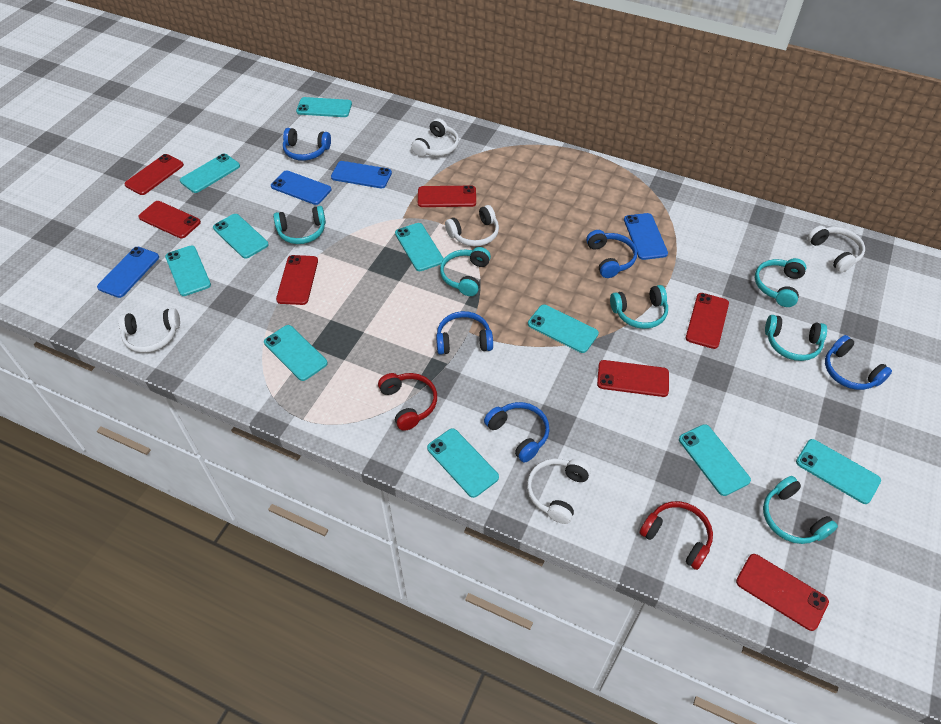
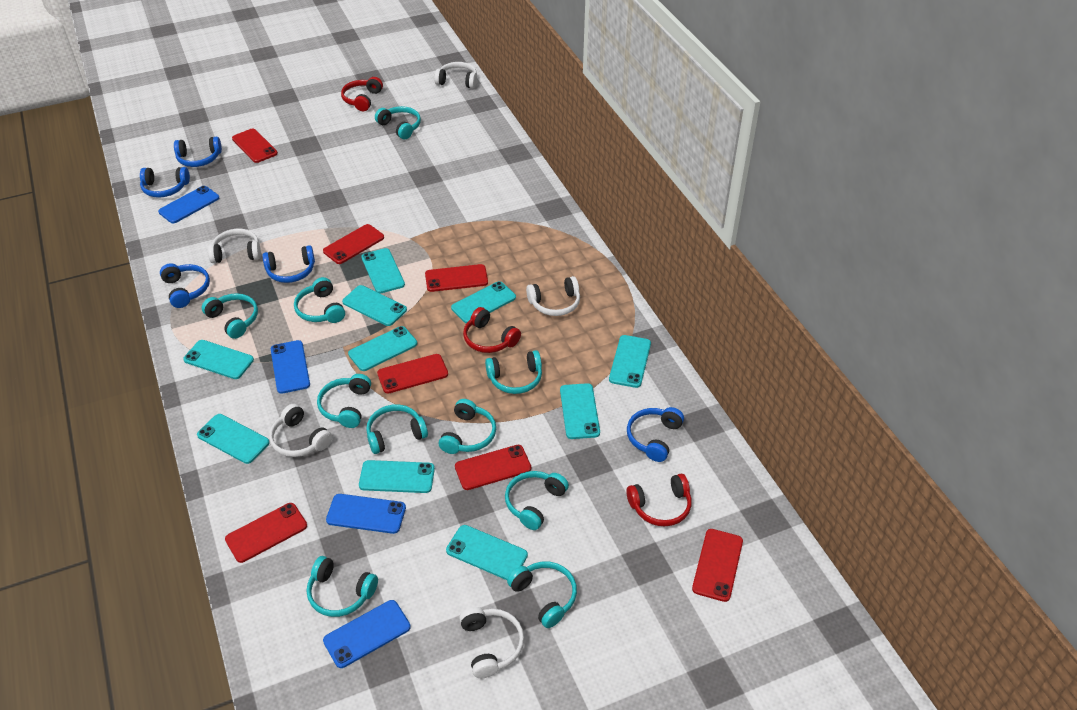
red headphones: 2 -> 3
turquoise headphones: 6 -> 10

